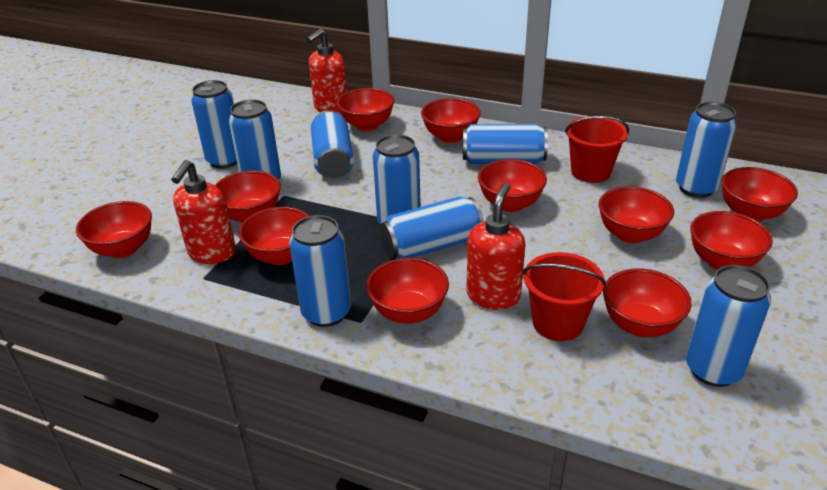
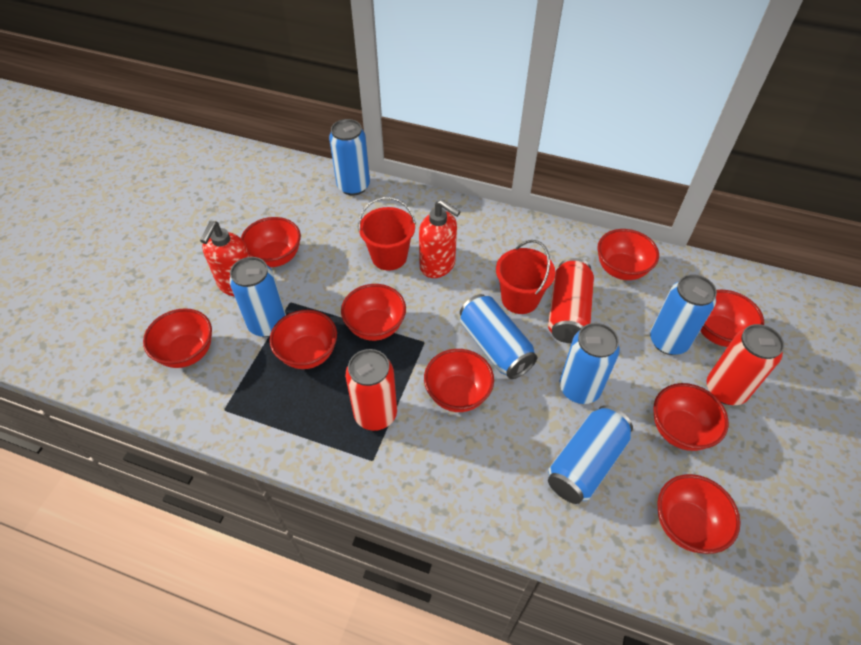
blue can: 9 -> 6
red bowl: 11 -> 9
red can: 0 -> 3
red soap dispenser: 3 -> 2

